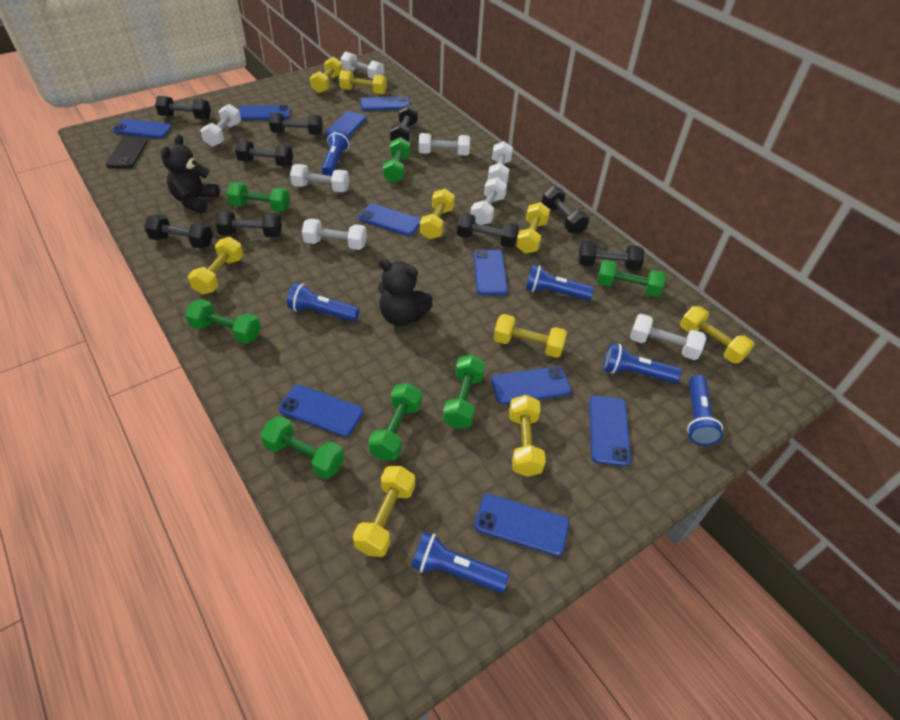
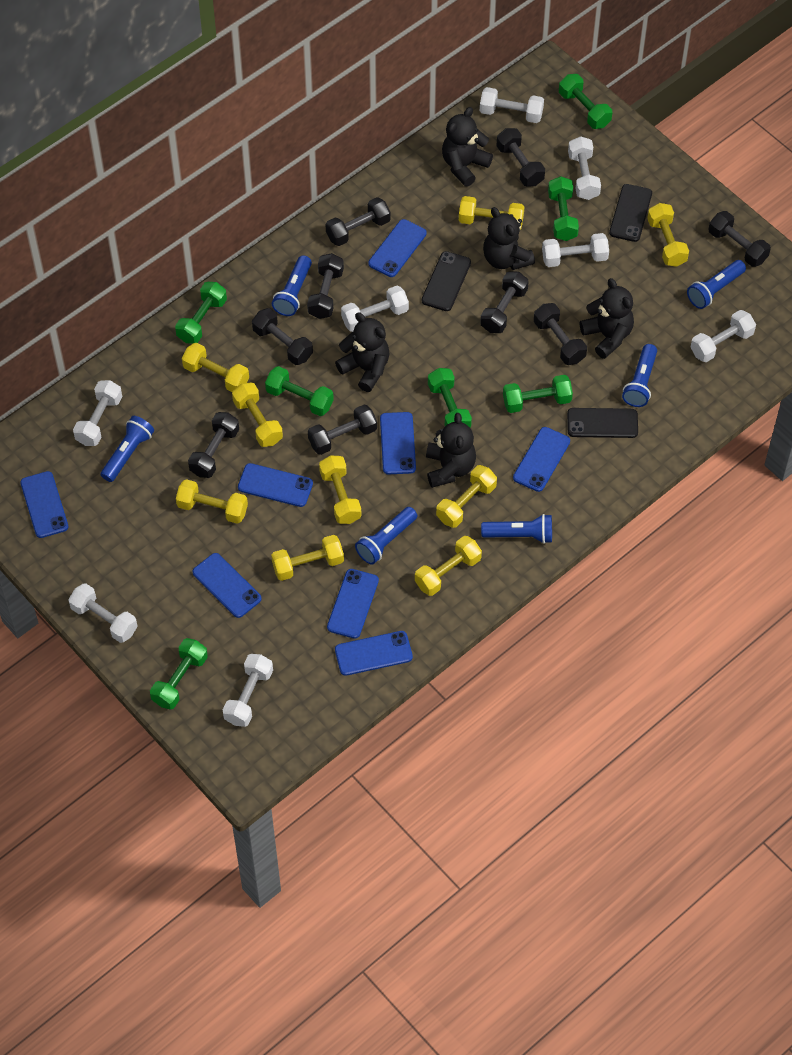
black phone: 1 -> 3
black teddy bear: 2 -> 5
blue phone: 10 -> 8

